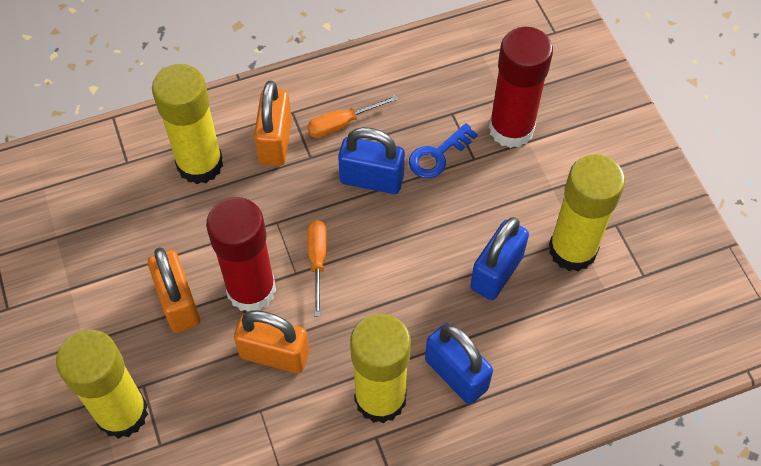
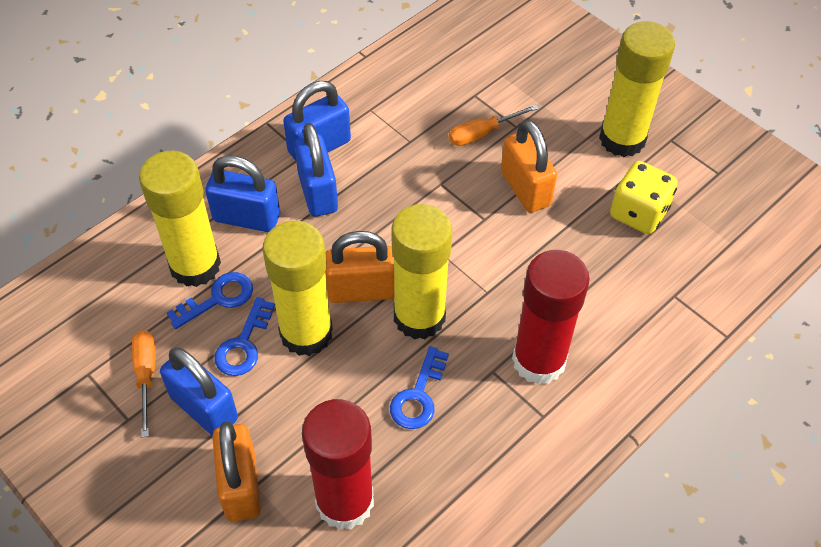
blue key: 1 -> 3
blue padlock: 3 -> 4
yellow dice: 0 -> 1

